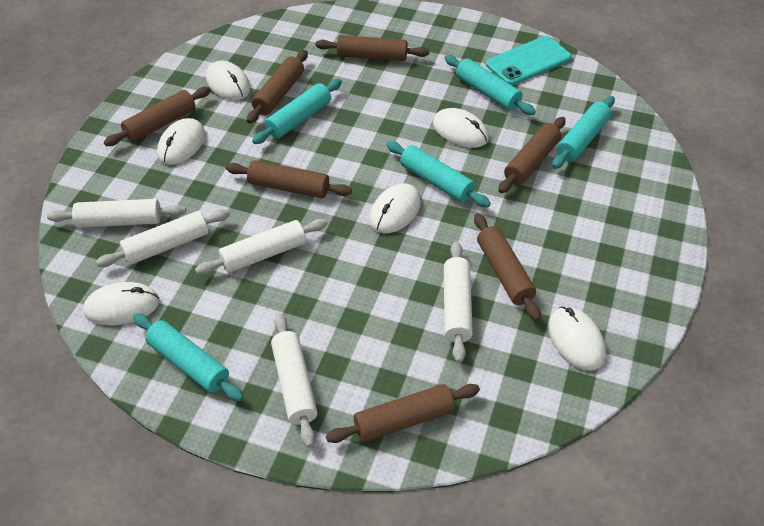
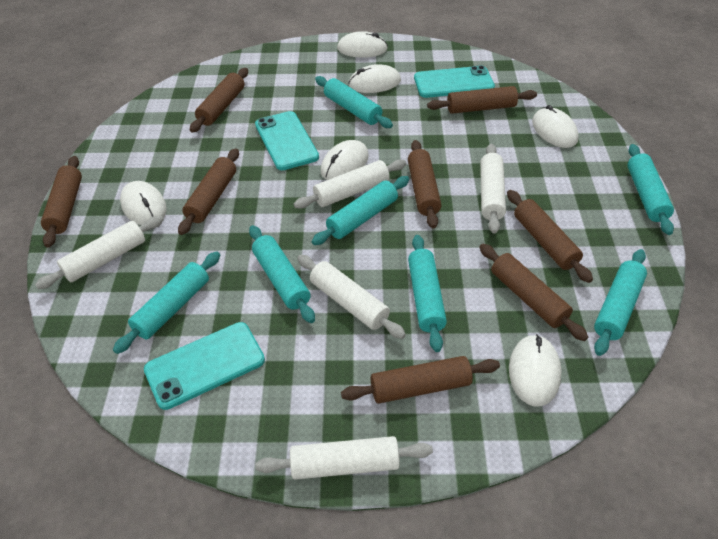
brown rolling pin: 7 -> 8
turquoise phone: 1 -> 3
turquoise rolling pin: 5 -> 7

